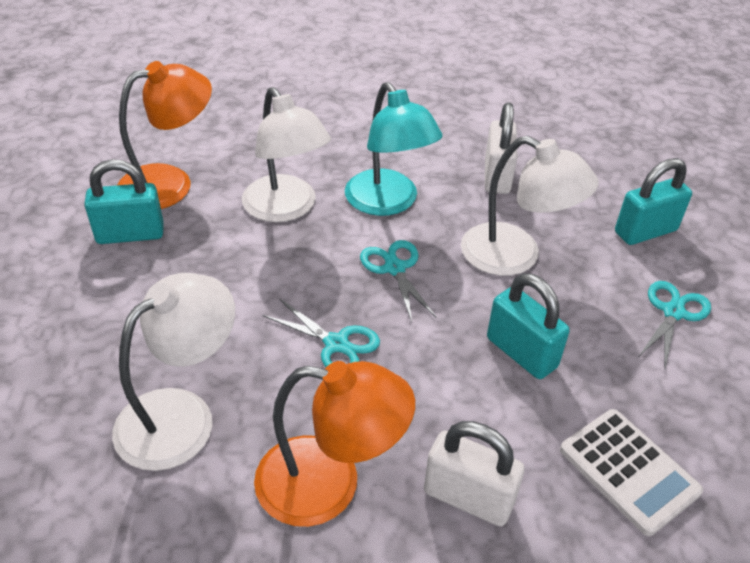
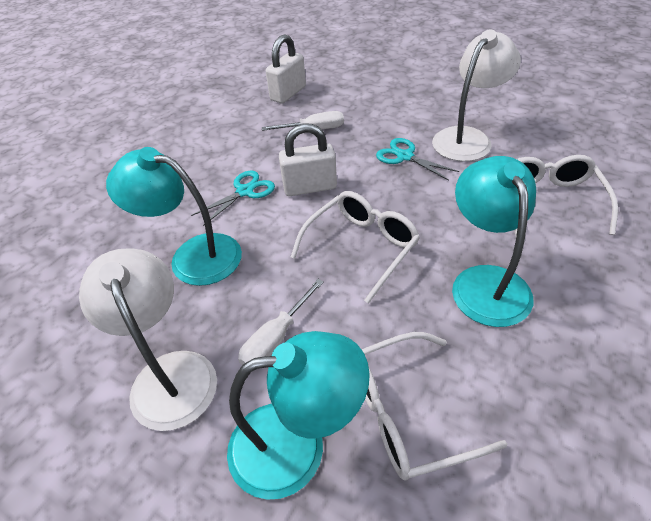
orange lamp: 2 -> 0
turquoise lamp: 1 -> 3
turquoise padlock: 3 -> 0
turquoise scissors: 3 -> 2
white calculator: 1 -> 0
white glasses: 0 -> 3
white lamp: 3 -> 2
white screwdriver: 0 -> 2

